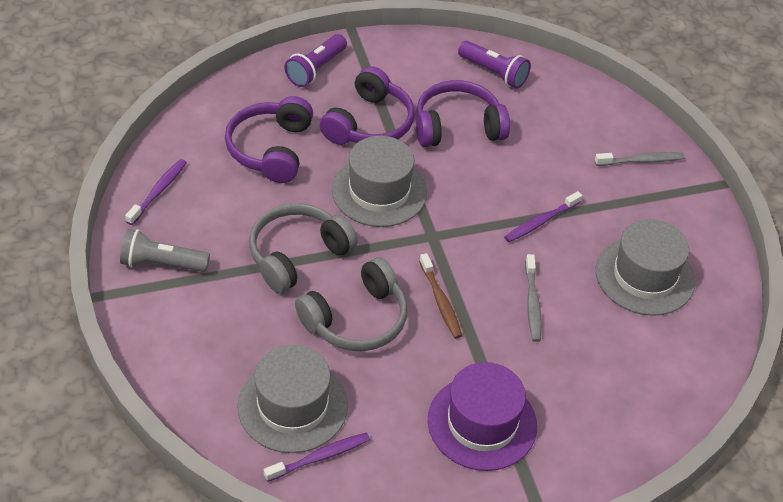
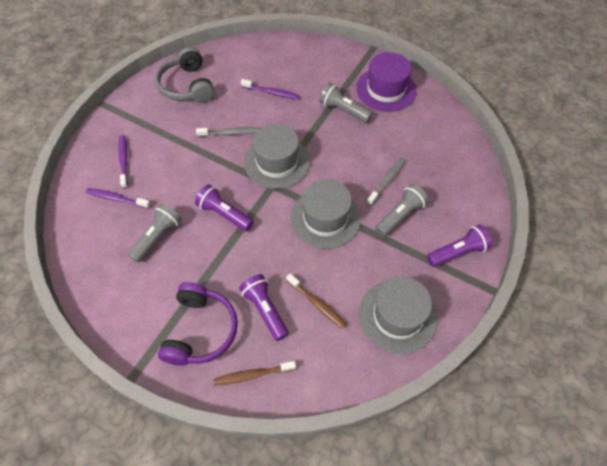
brown toothbrush: 1 -> 2
grey flashlight: 1 -> 3
grey headphones: 2 -> 1
purple flashlight: 2 -> 3
purple headphones: 3 -> 1

